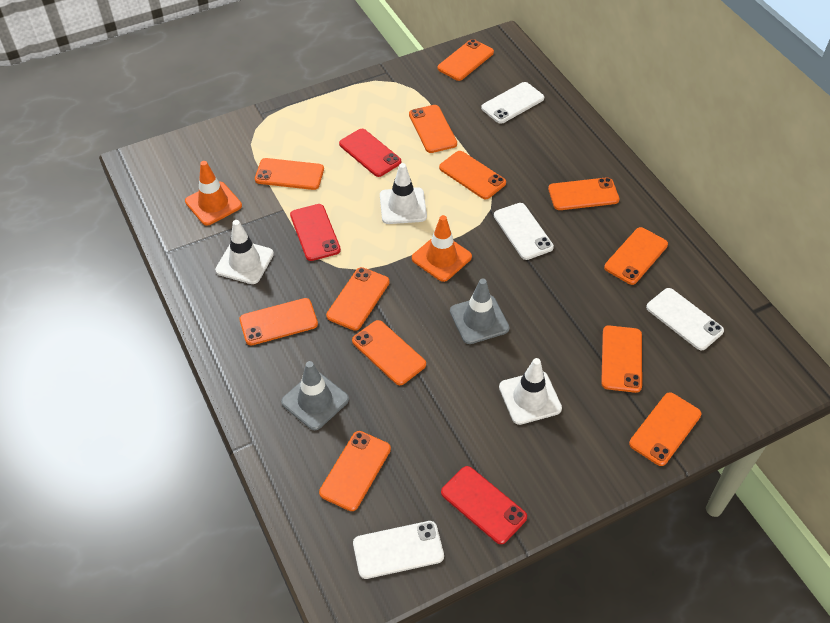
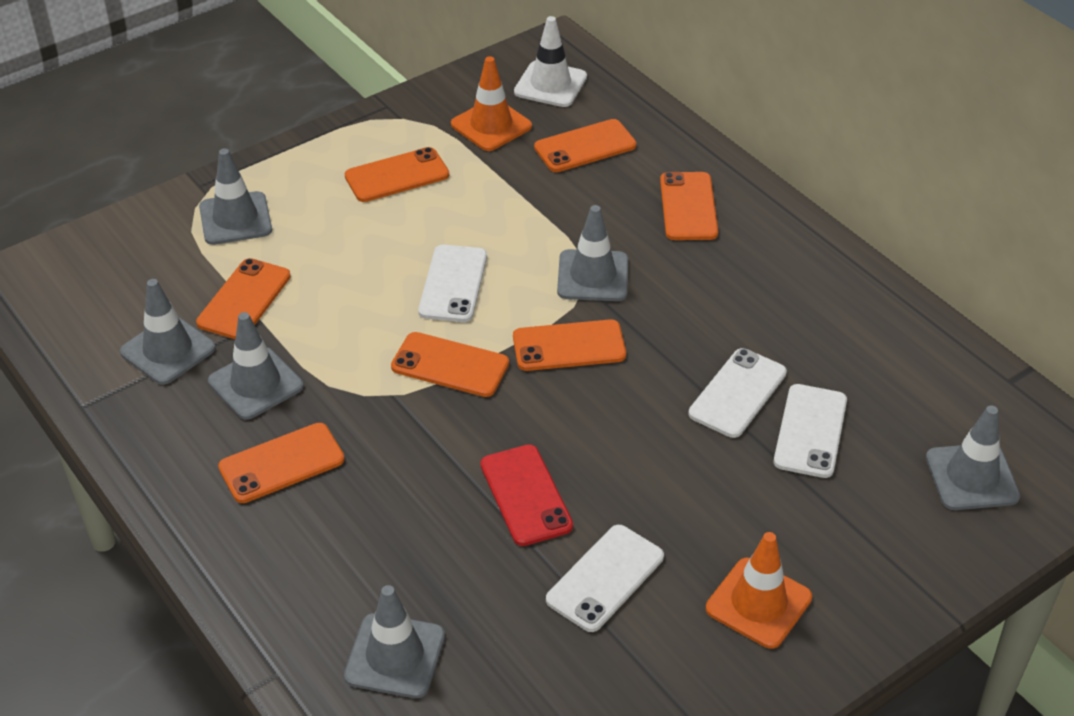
grey traffic cone: 2 -> 6
orange phone: 12 -> 7
red phone: 3 -> 1
white traffic cone: 3 -> 1

